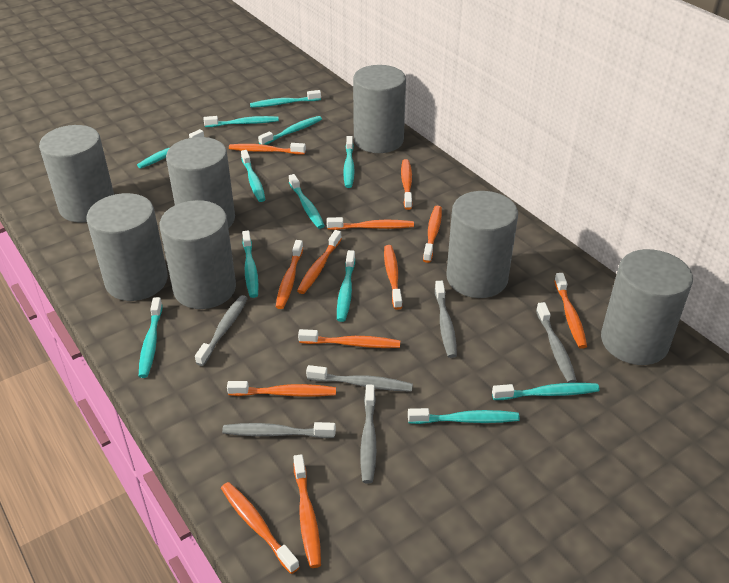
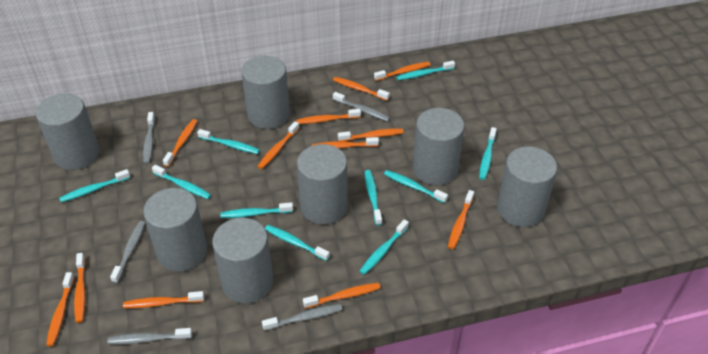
grey toothbrush: 6 -> 5
turquoise toothbrush: 12 -> 10

